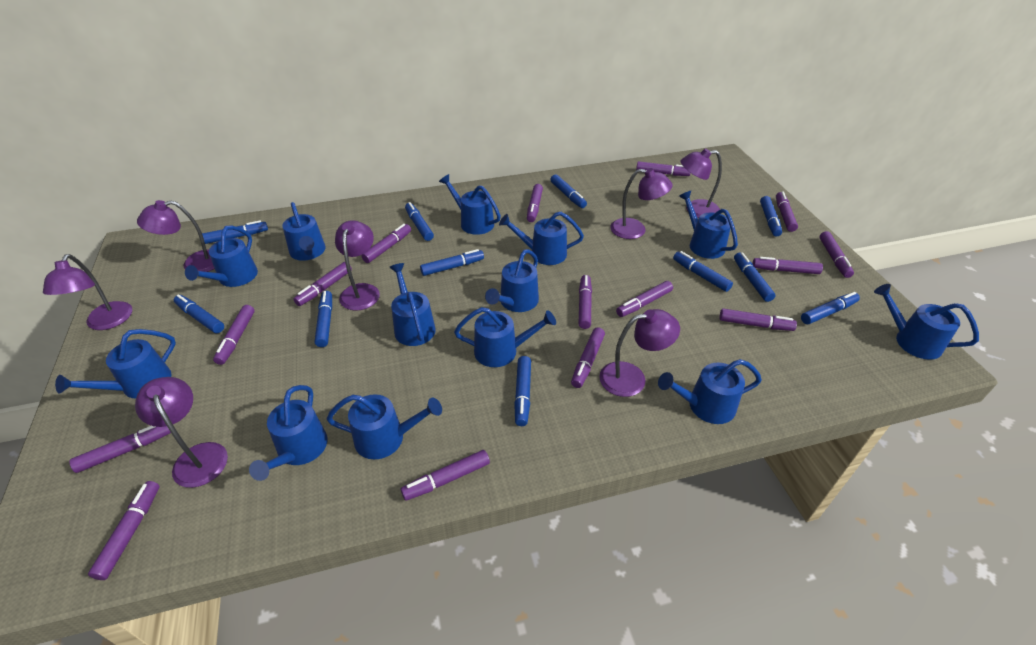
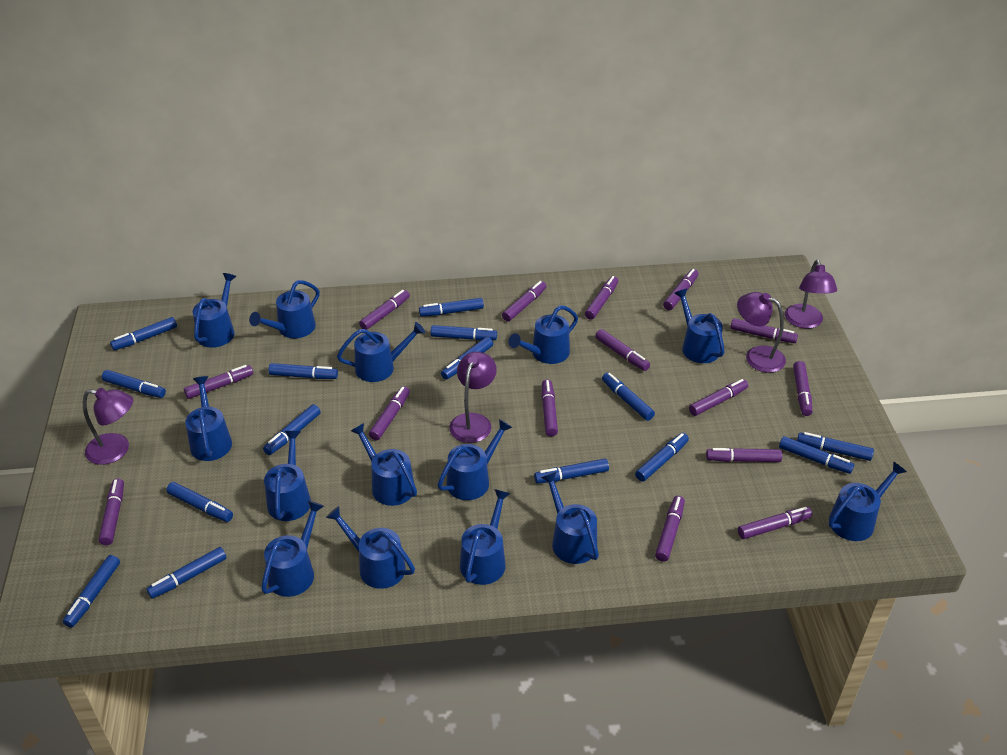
blue marker: 11 -> 15
blue watering can: 13 -> 14
purple lamp: 7 -> 4

